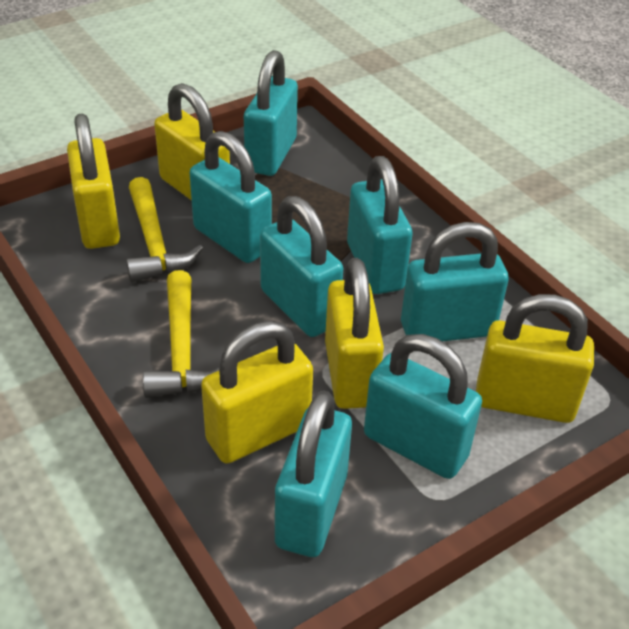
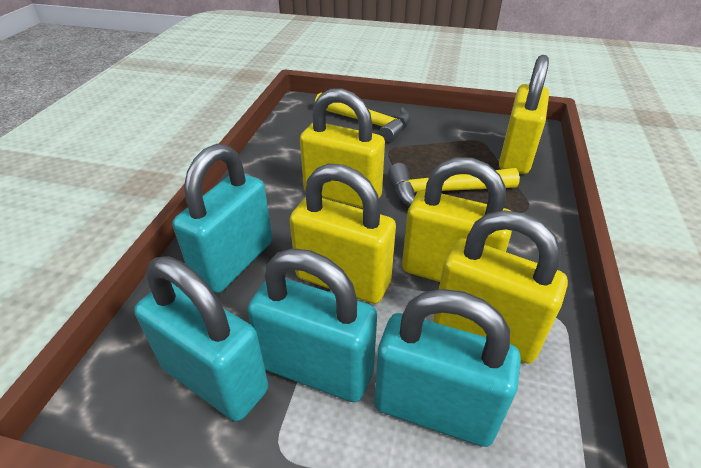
turquoise padlock: 7 -> 4

